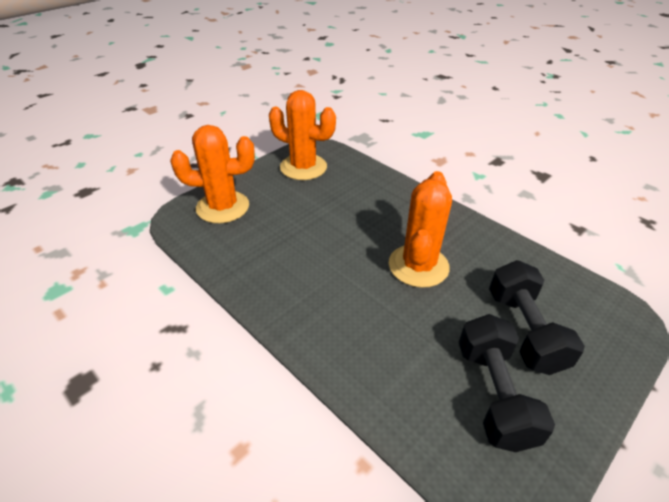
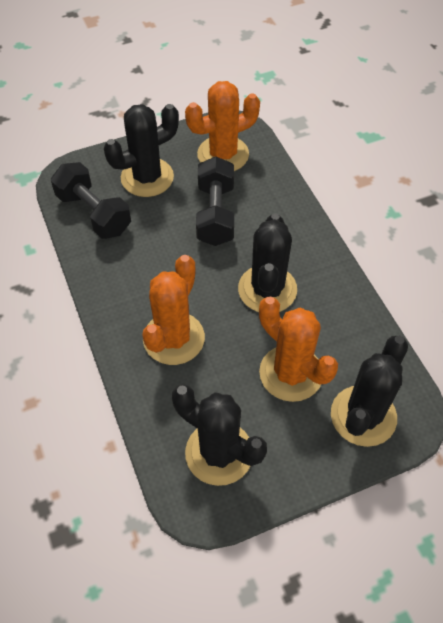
black cactus: 0 -> 4

